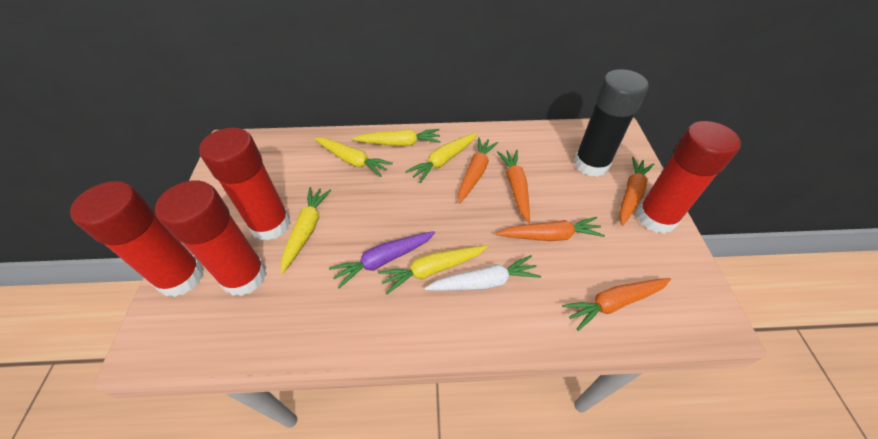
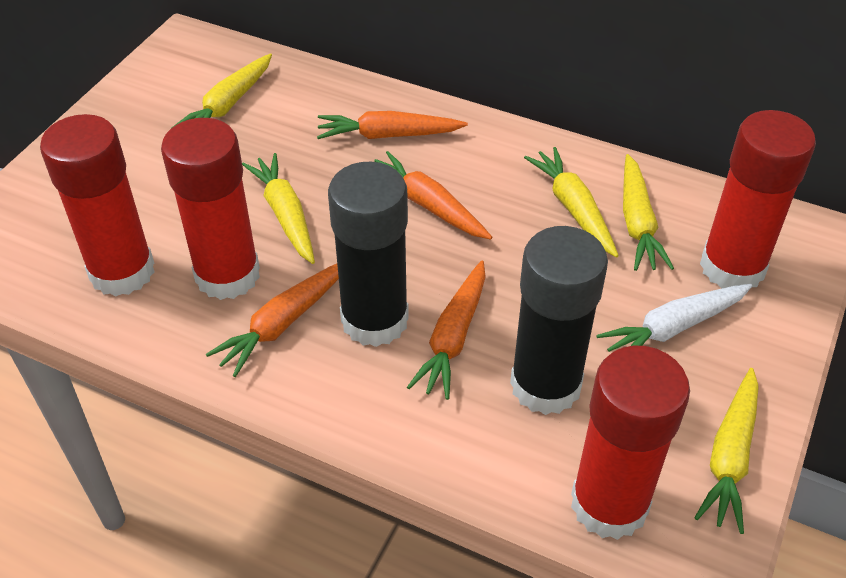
black glue stick: 1 -> 2
orange carrot: 5 -> 4
purple carrot: 1 -> 0

